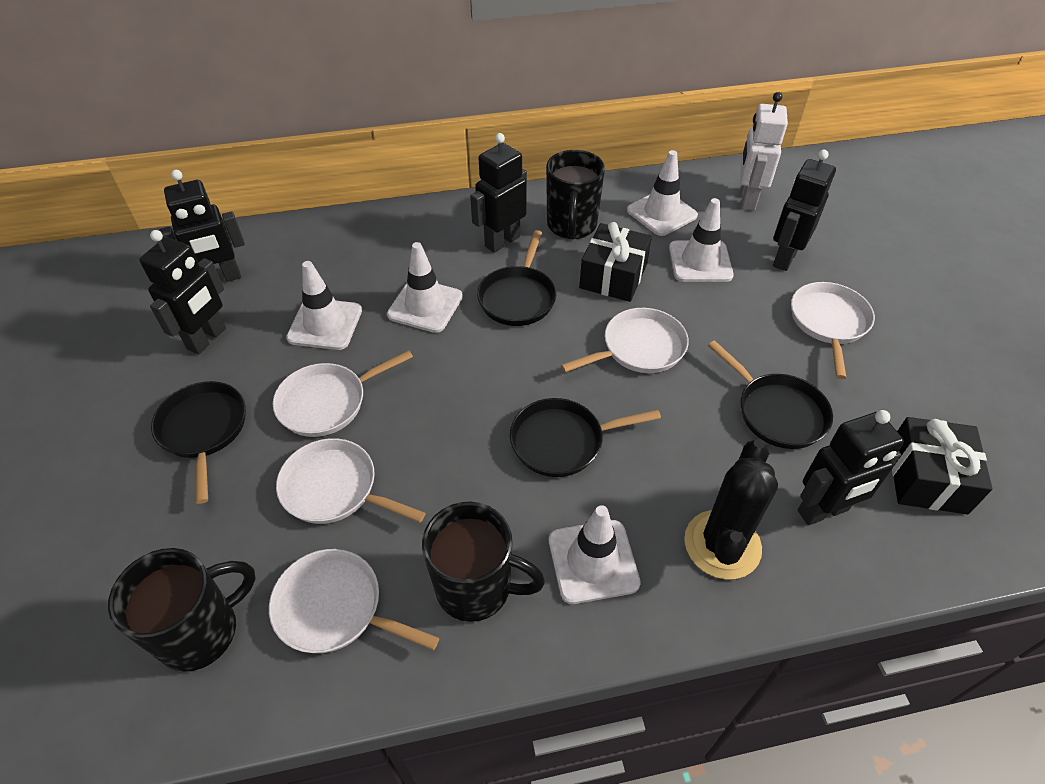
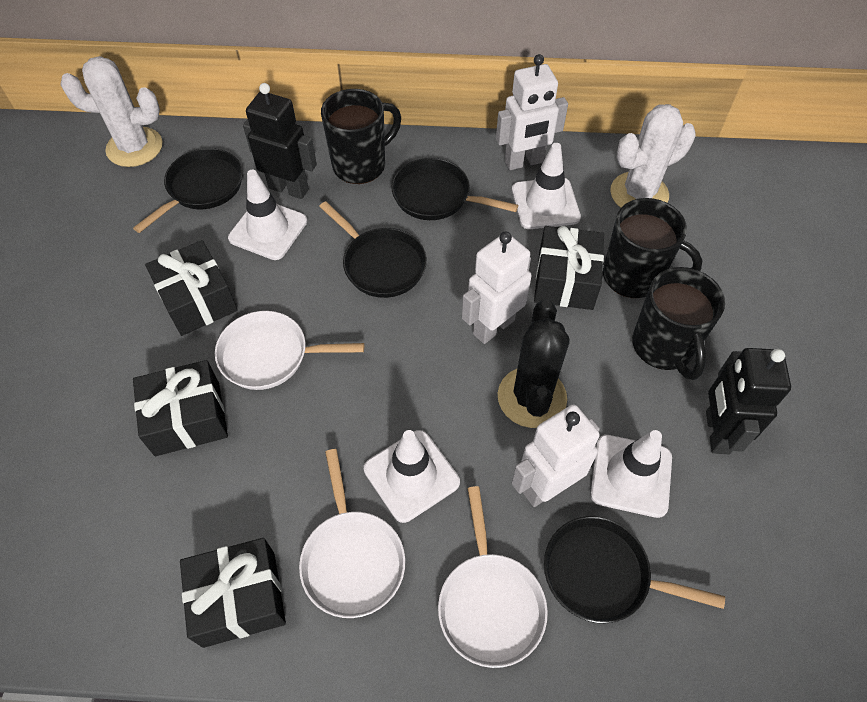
black gift: 2 -> 4
black robot: 5 -> 2
white cactus: 0 -> 2
white pan: 5 -> 3
white robot: 1 -> 3
white traffic cone: 5 -> 4

